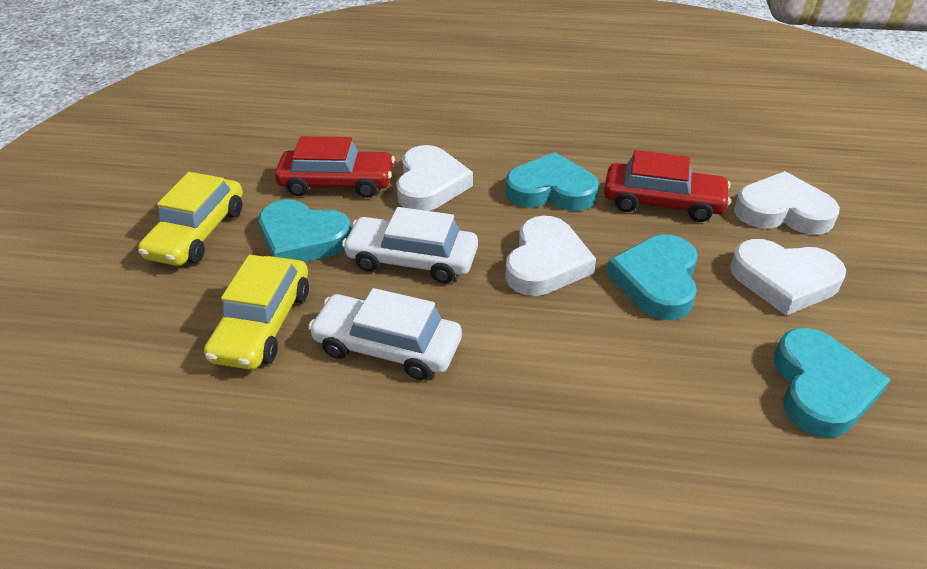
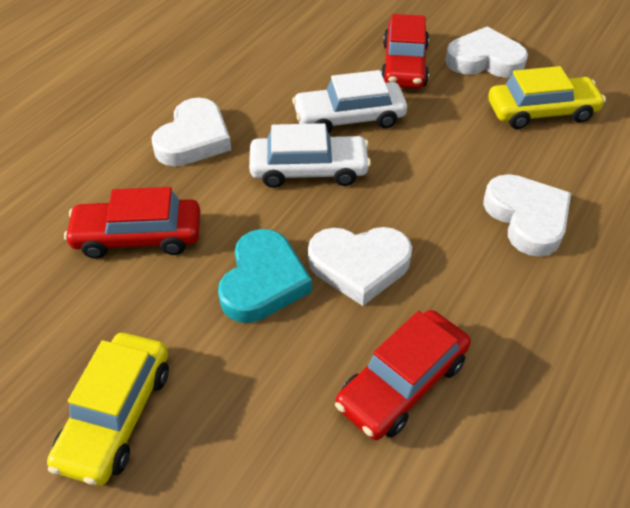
red car: 2 -> 3
turquoise heart: 4 -> 1

